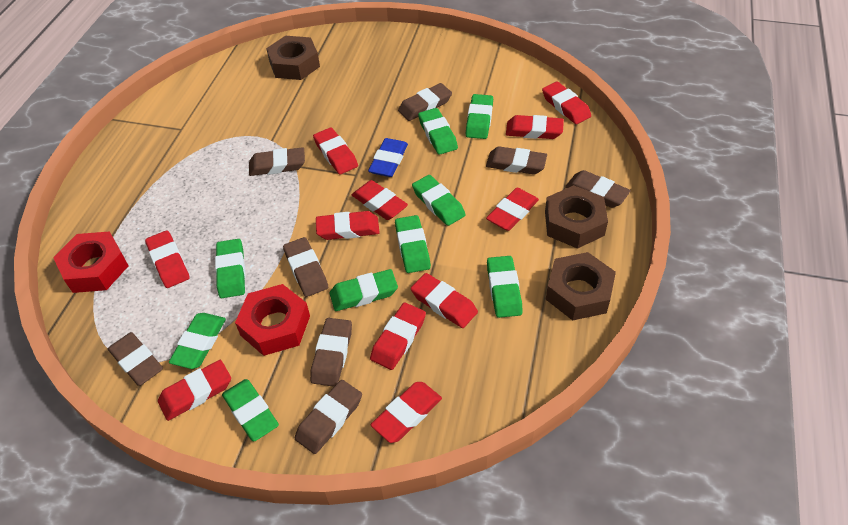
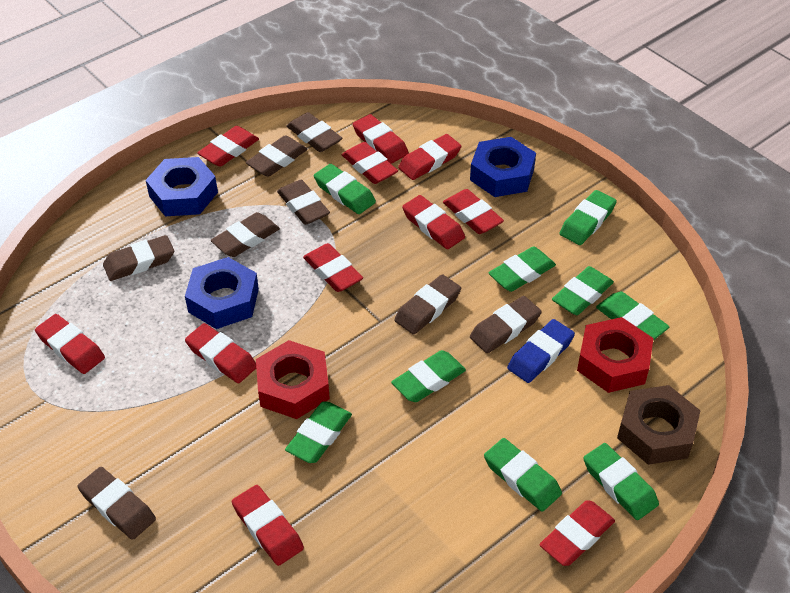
blue nut: 0 -> 3
brown nut: 3 -> 1

